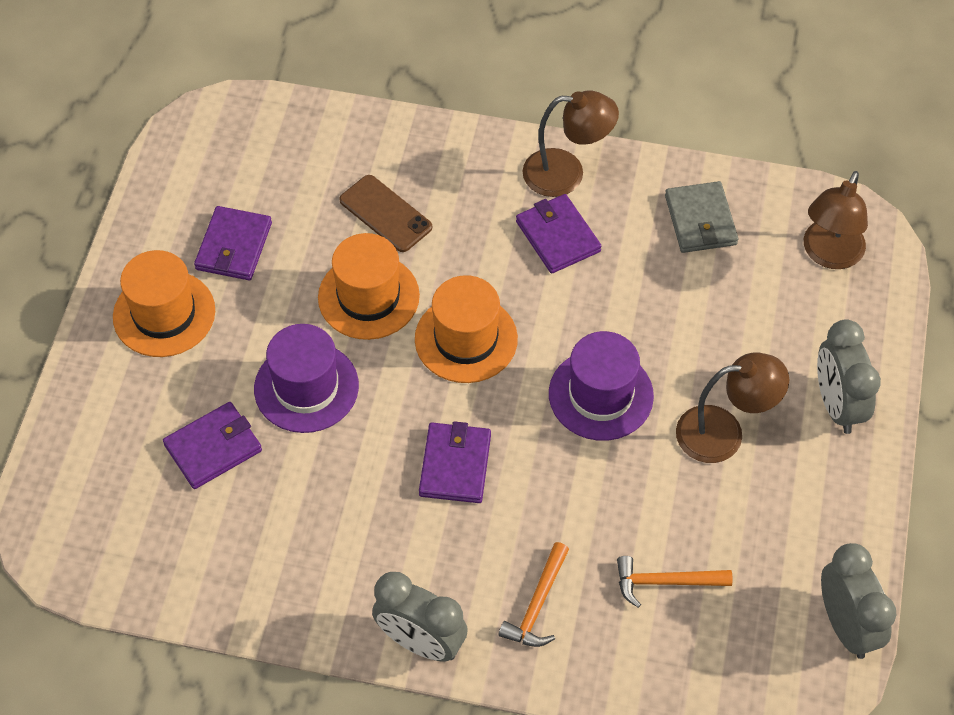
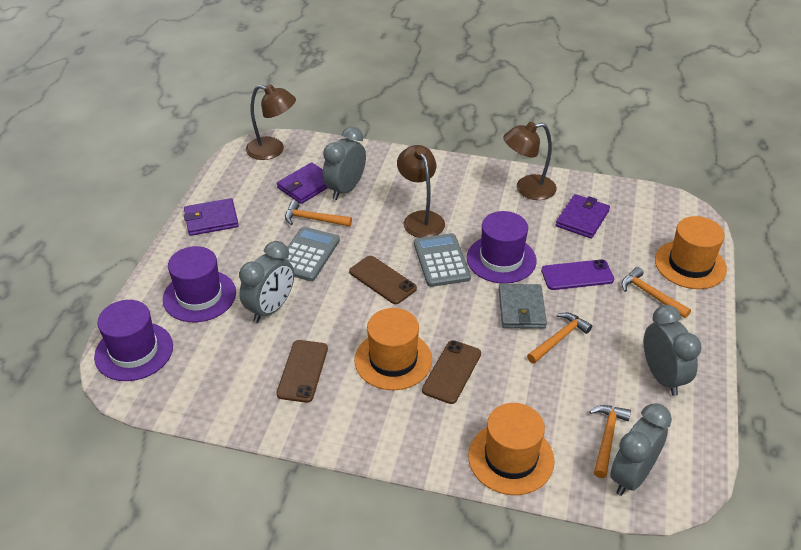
brown phone: 1 -> 3
grey calculator: 0 -> 2
grey clock: 3 -> 4
orange hammer: 2 -> 4
purple hat: 2 -> 3
purple phone: 0 -> 1
purple wallet: 4 -> 3

